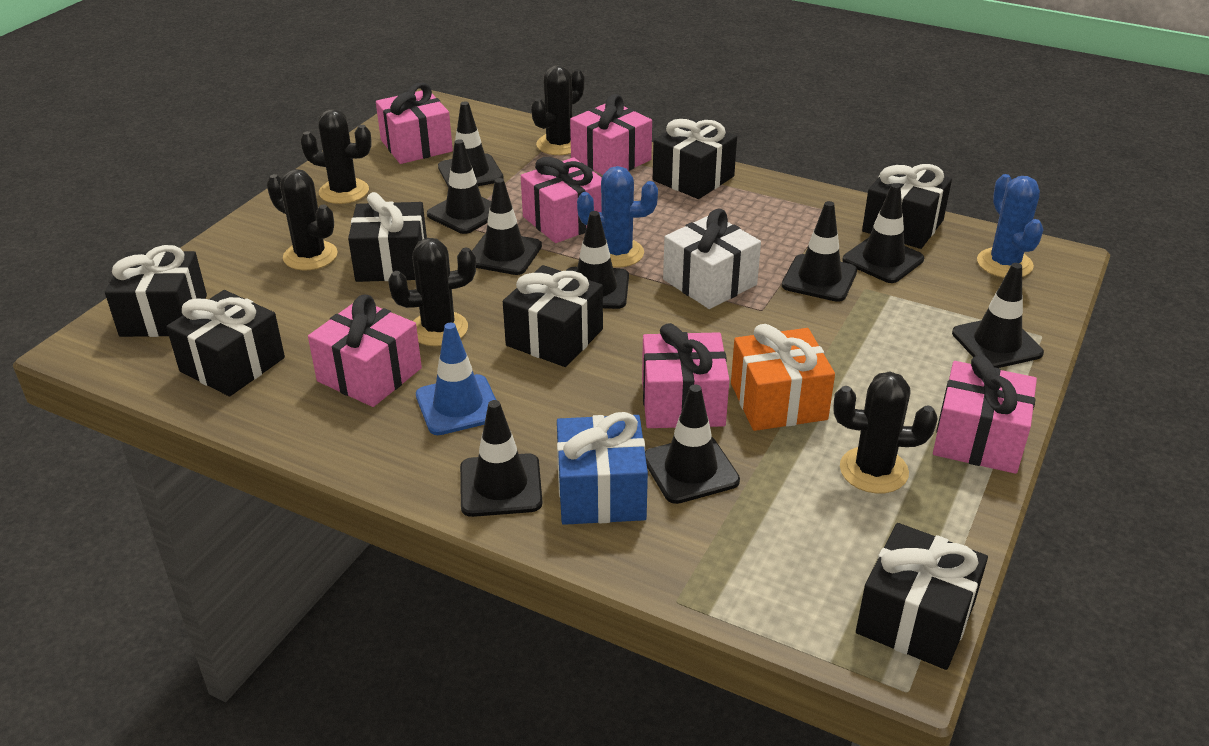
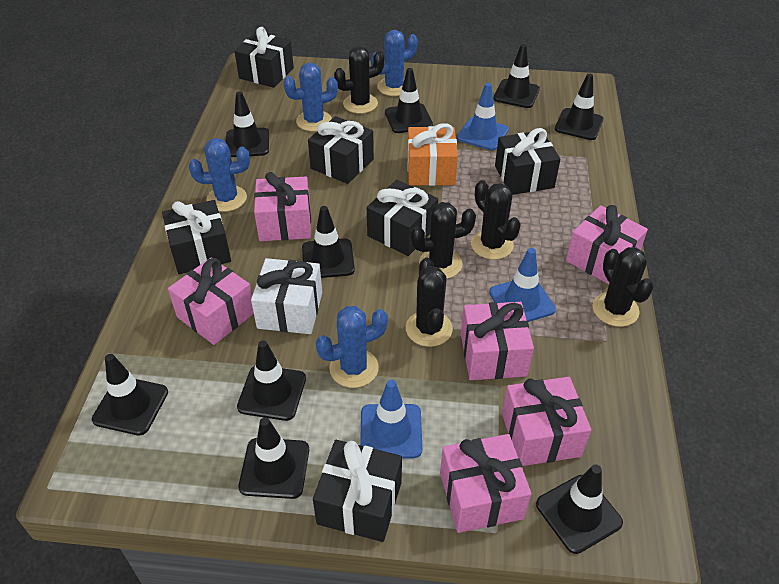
black gift: 7 -> 6
blue cactus: 2 -> 4
blue gift: 1 -> 0
blue traffic cone: 1 -> 3

